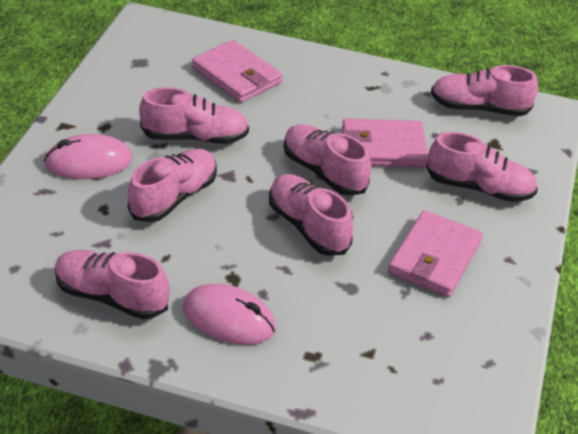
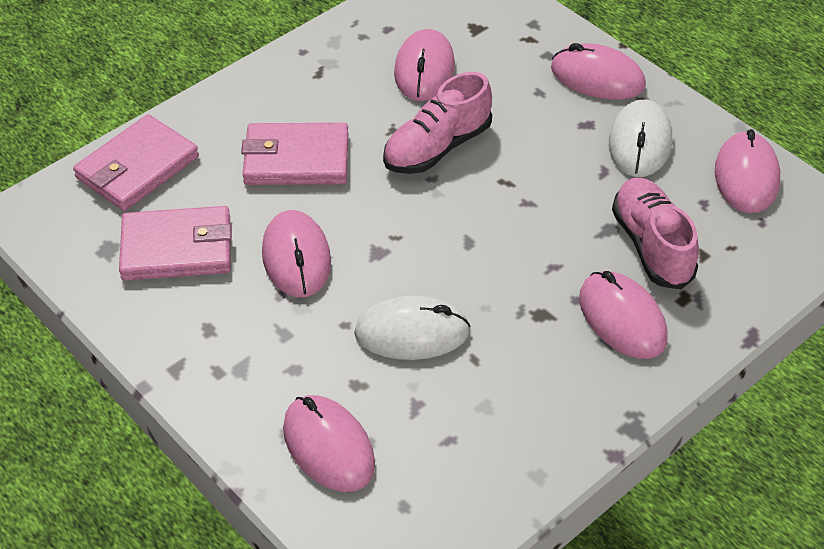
pink mouse: 2 -> 6
pink shoe: 7 -> 2
white mouse: 0 -> 2

